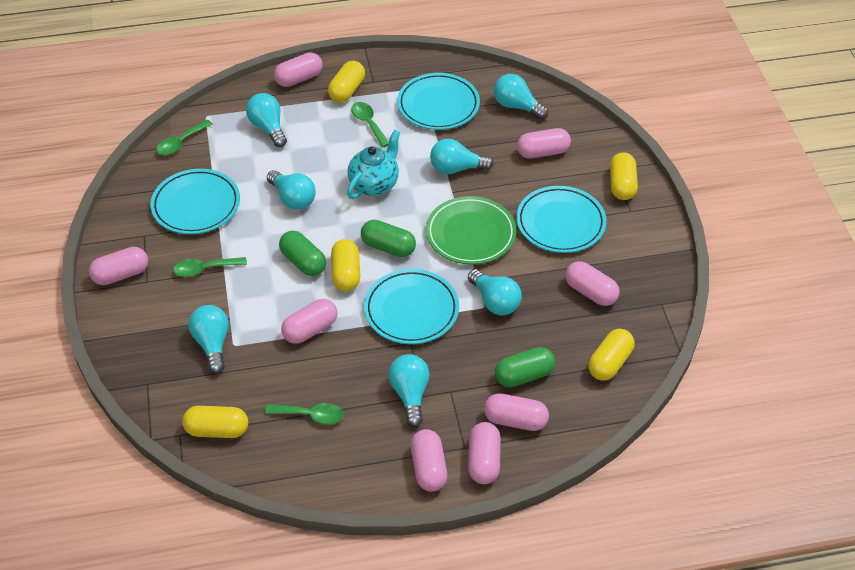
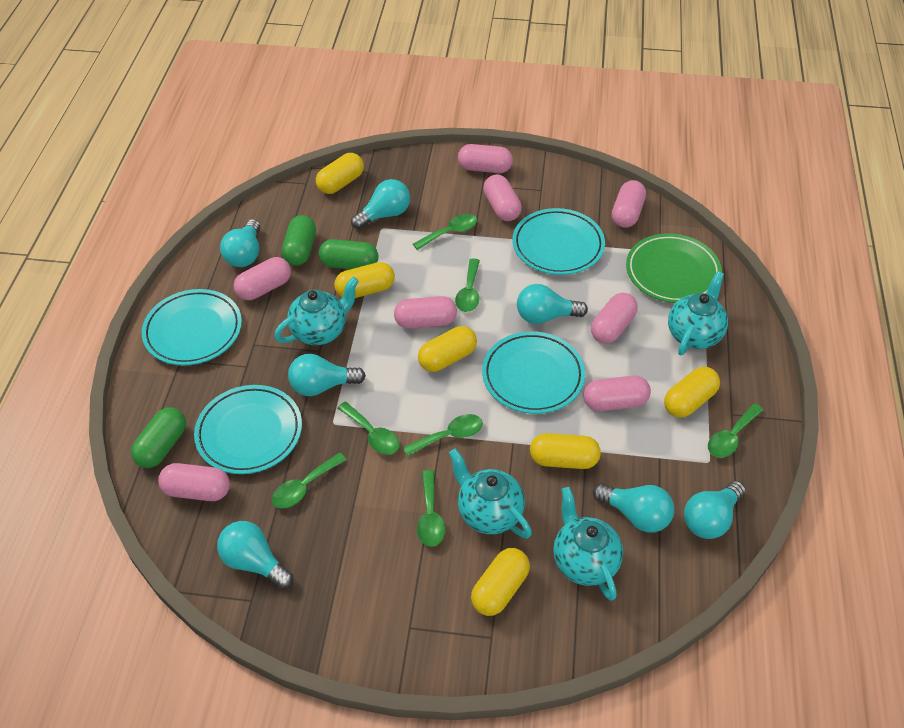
green spoon: 4 -> 7
turquoise teapot: 1 -> 4
yellow capsule: 5 -> 6

